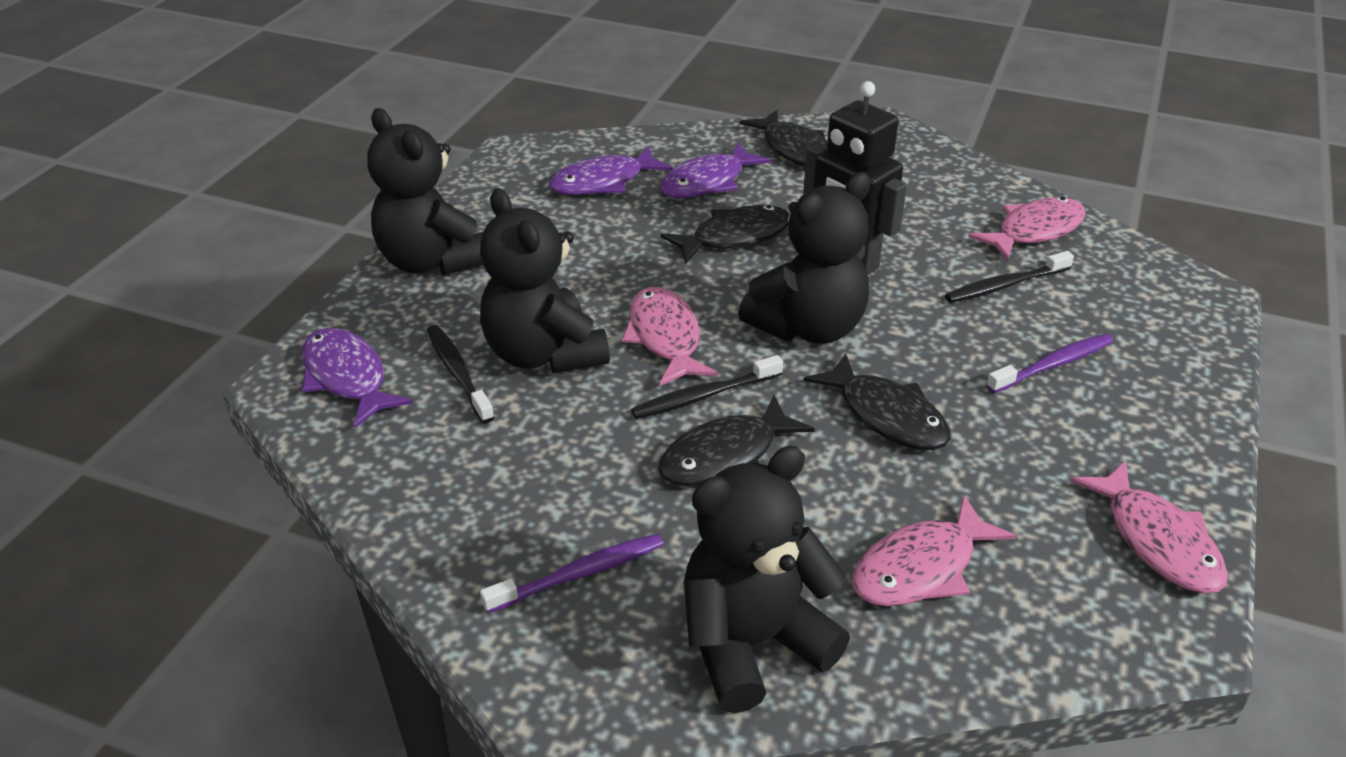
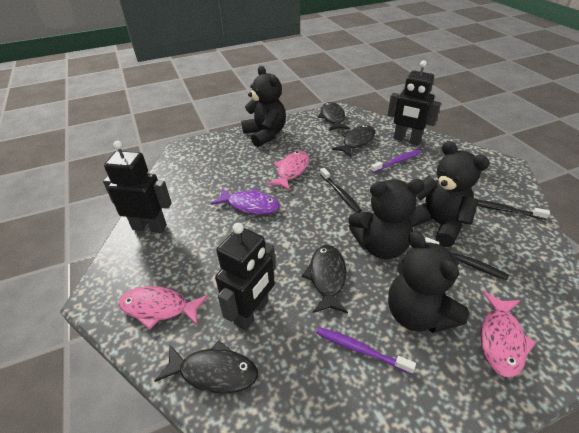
black robot: 1 -> 3
pink fish: 4 -> 3
purple fish: 3 -> 1

